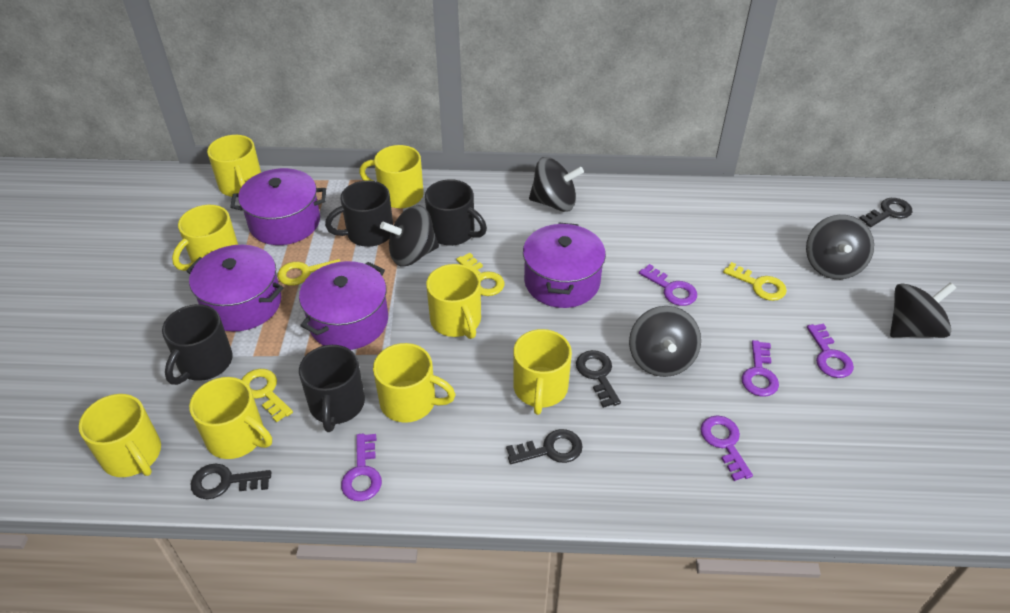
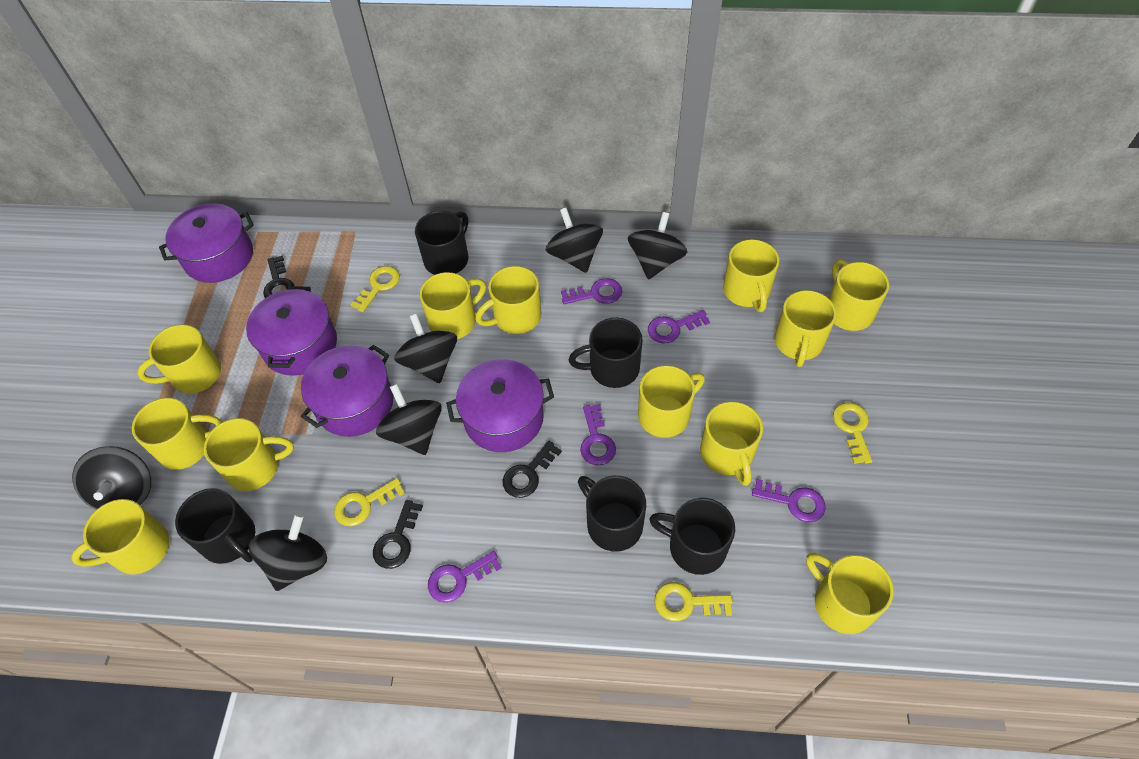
black key: 4 -> 3
black mug: 4 -> 5
black spinning top: 5 -> 6
yellow mug: 8 -> 12

